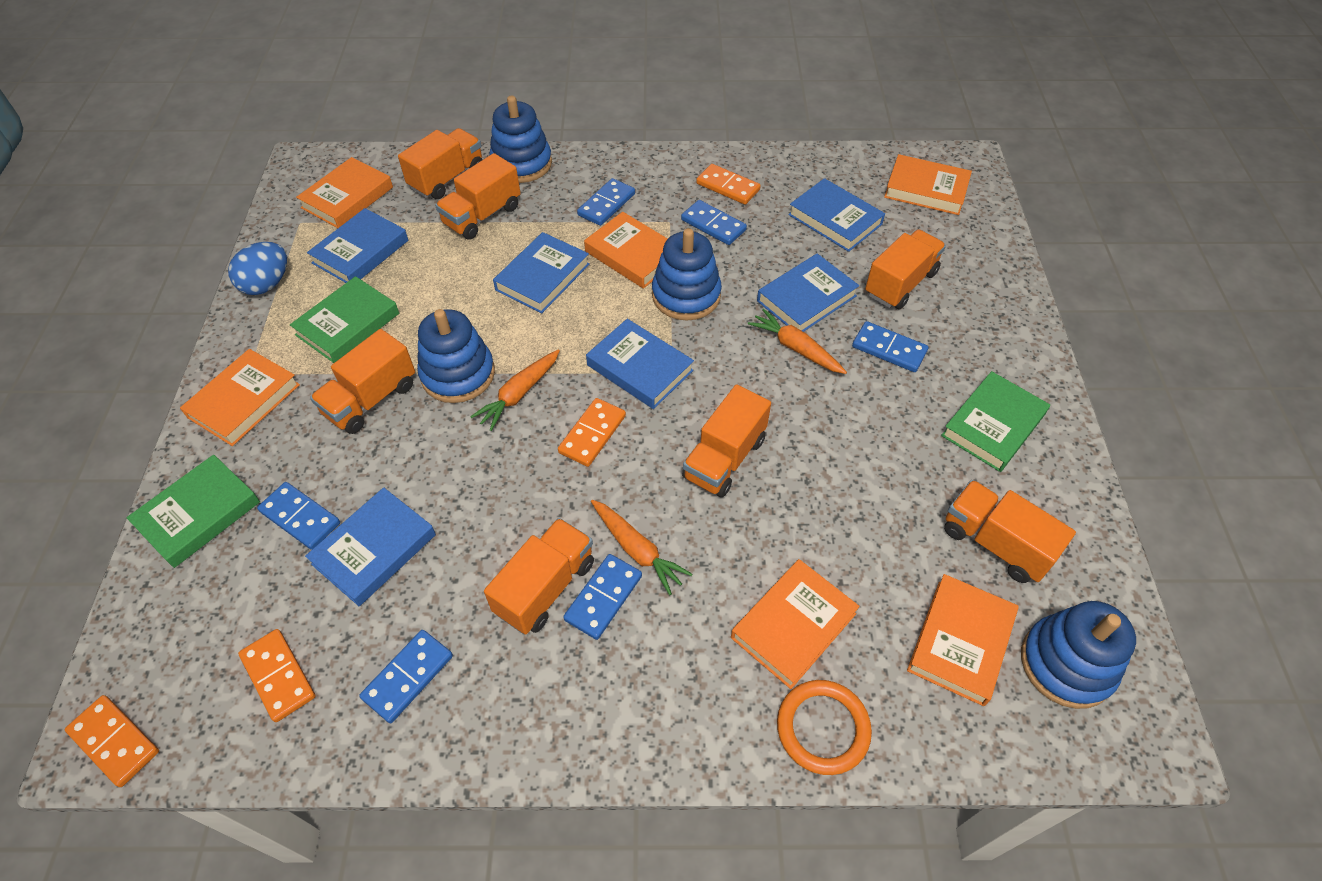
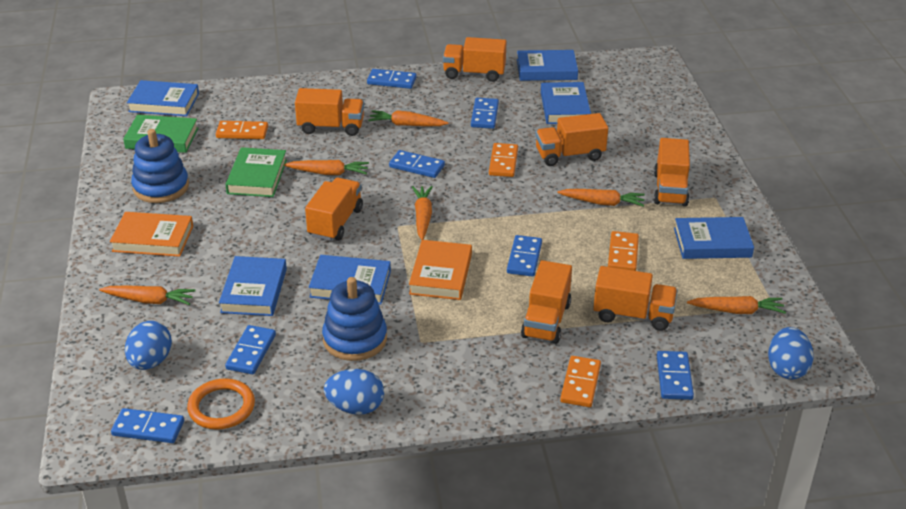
blue domino: 6 -> 7
blue egg: 1 -> 3
blue stacking toy: 4 -> 2
green book: 3 -> 2
orange book: 6 -> 2
orange carrot: 3 -> 6

